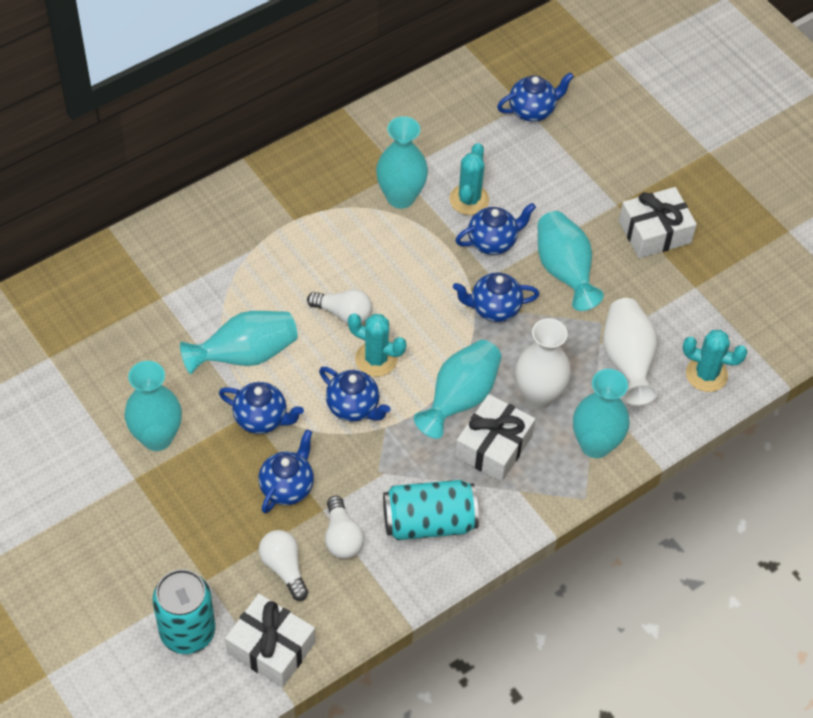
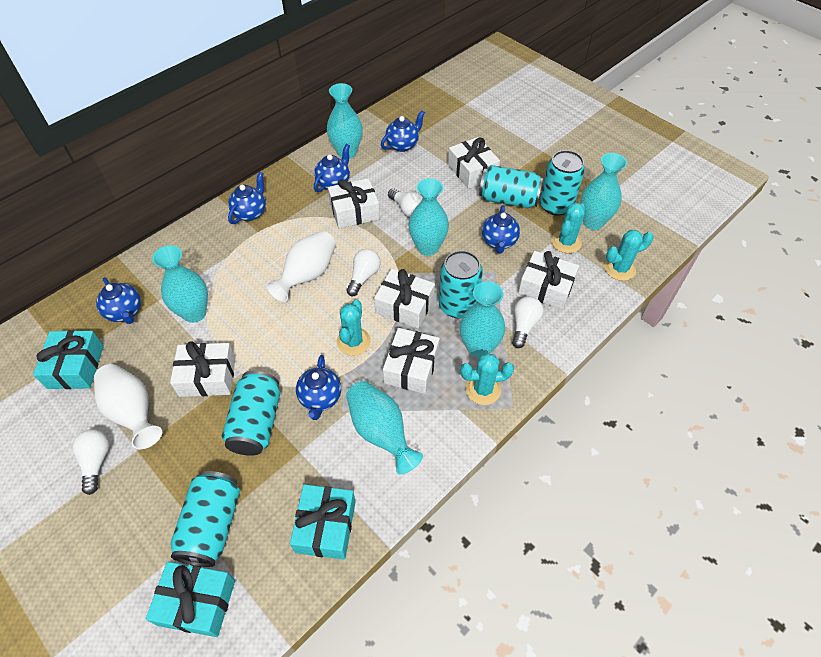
turquoise cactus: 3 -> 4
turquoise can: 2 -> 5
turquoise gift: 0 -> 3
white gift: 3 -> 6
white light bulb: 3 -> 4

